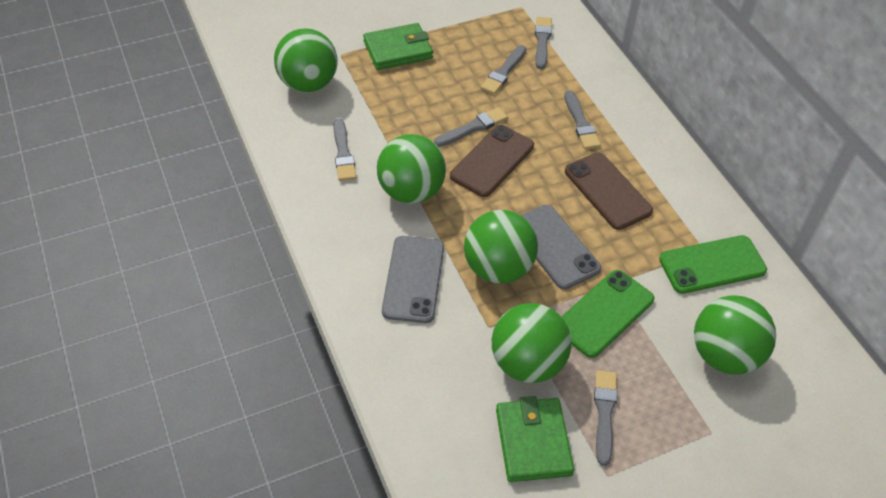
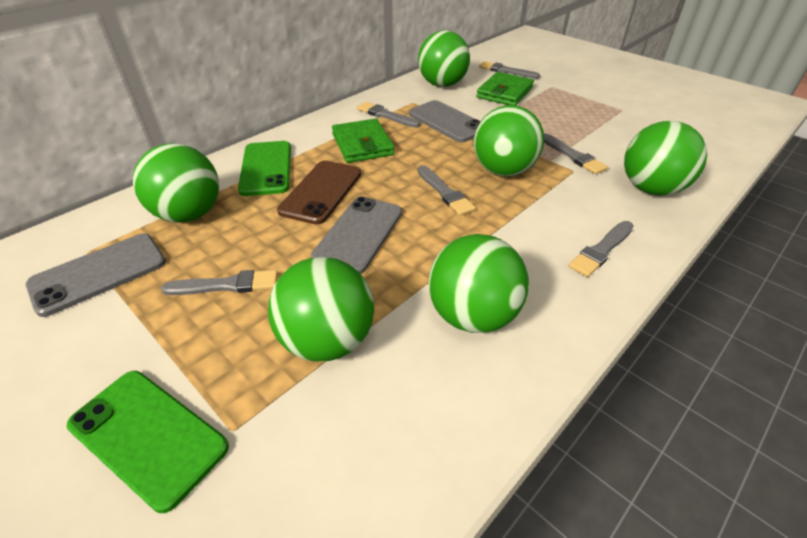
brown phone: 2 -> 1
green ball: 5 -> 6
grey phone: 2 -> 3

